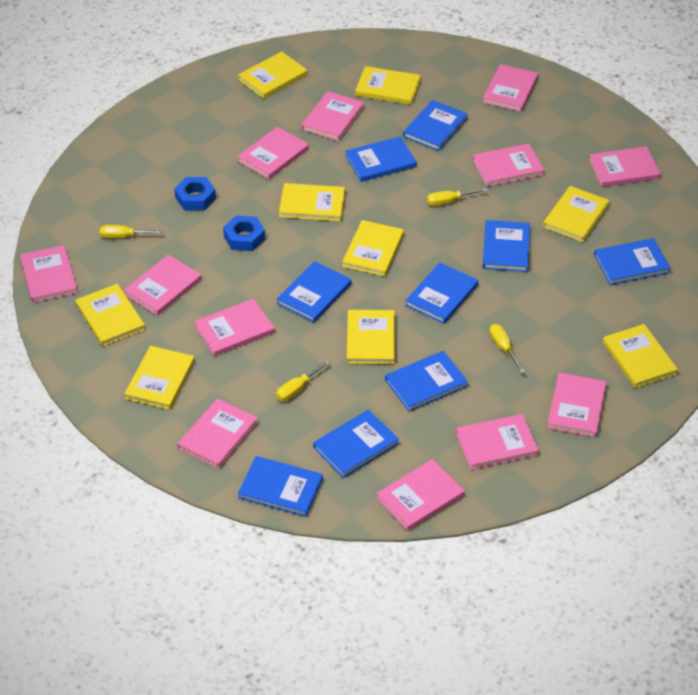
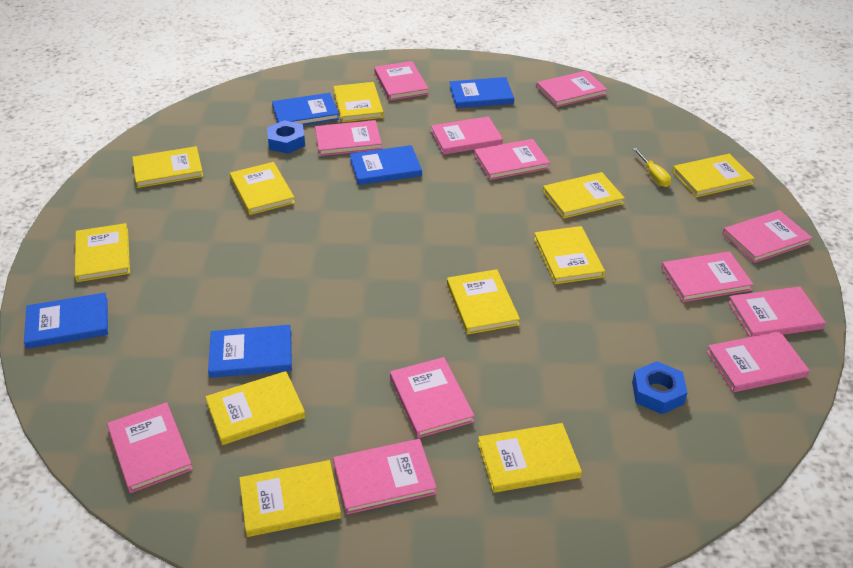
blue book: 9 -> 5
yellow book: 9 -> 11
yellow screwdriver: 4 -> 1

